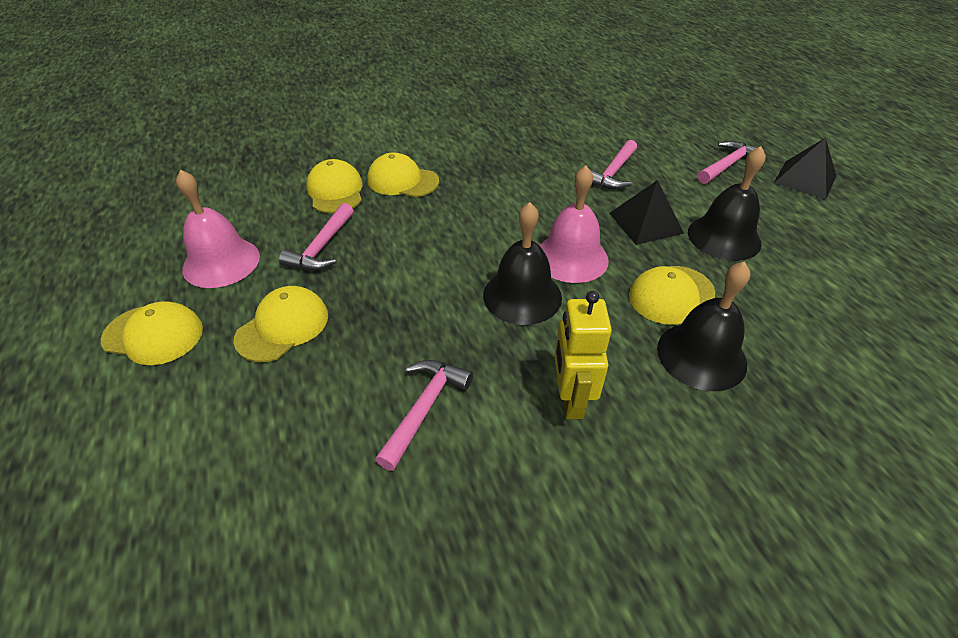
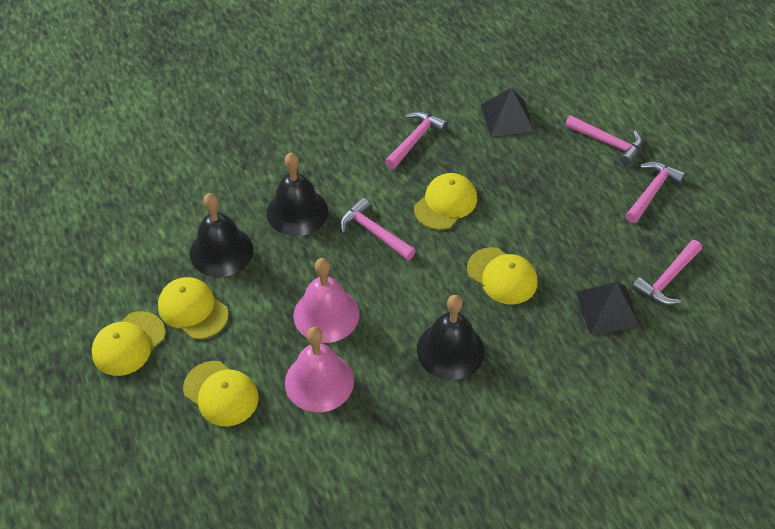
pink hammer: 4 -> 5
yellow robot: 1 -> 0

